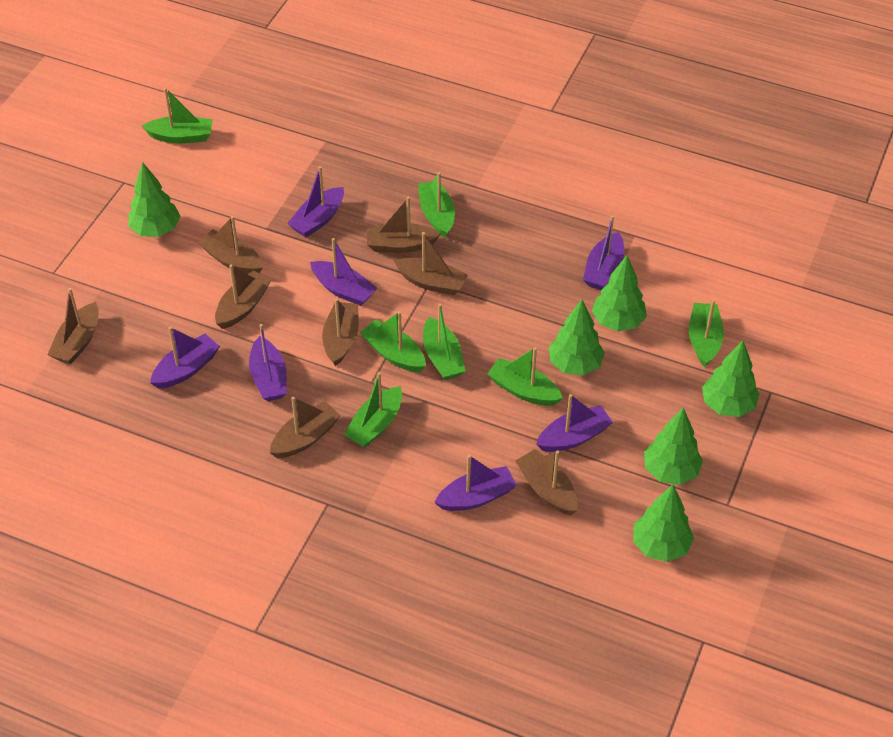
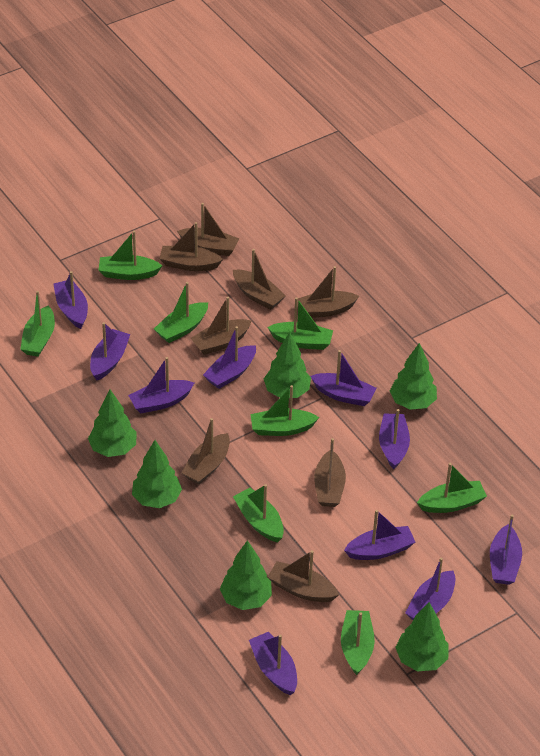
green boat: 7 -> 8
purple boat: 7 -> 10

